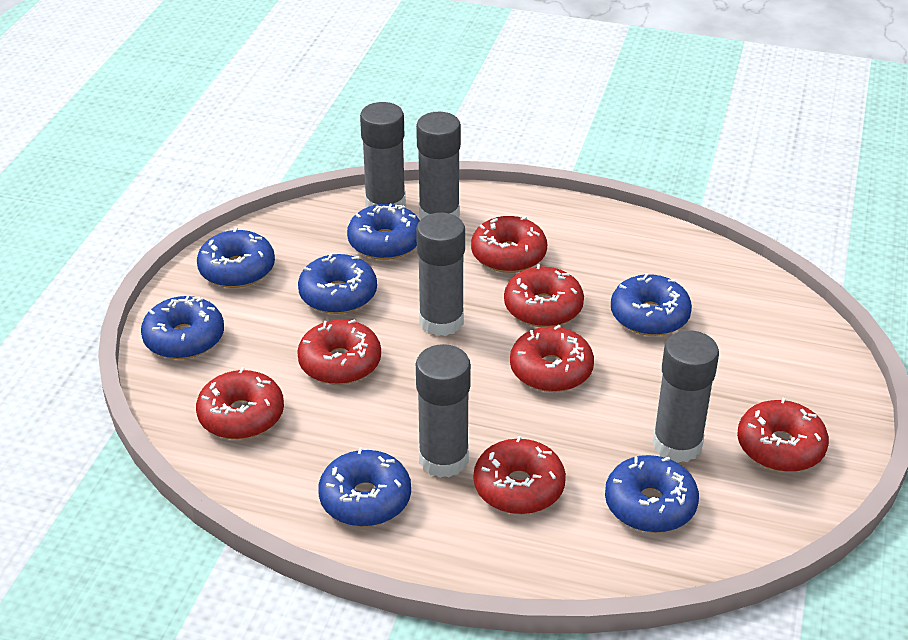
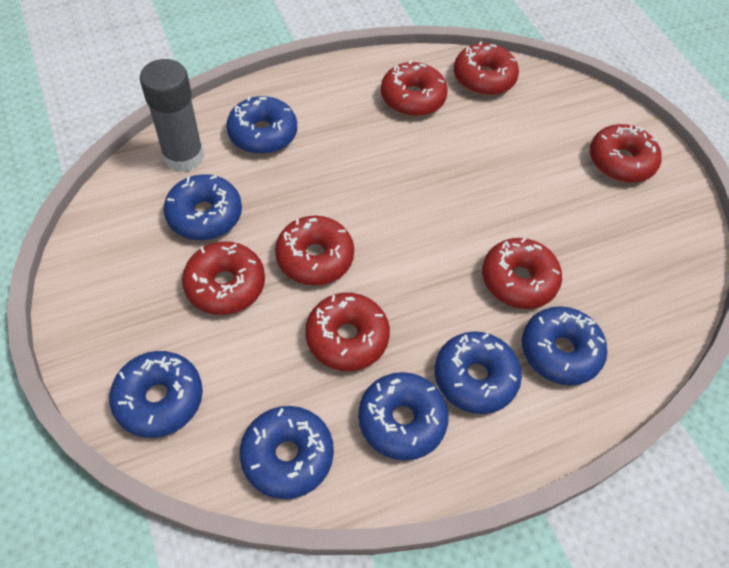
grey glue stick: 5 -> 1

